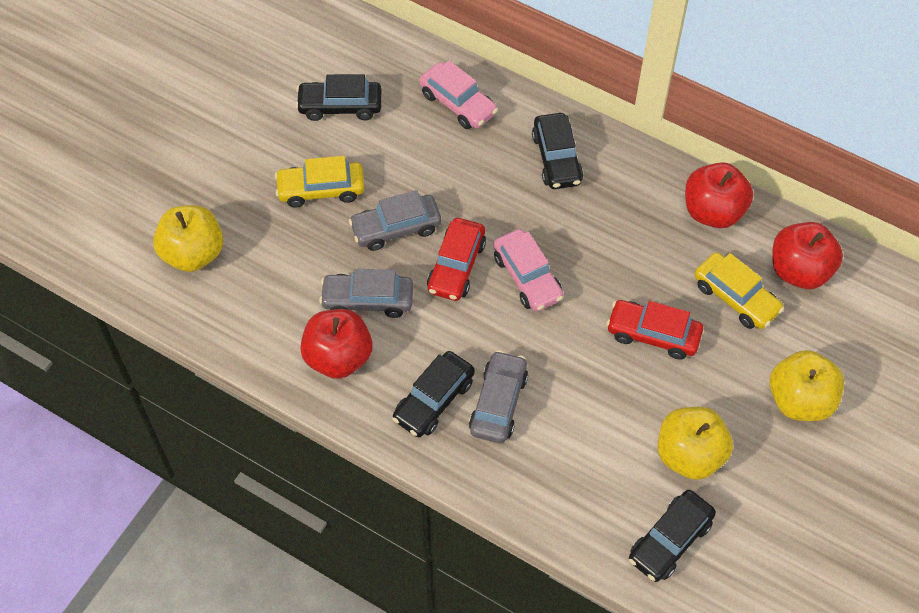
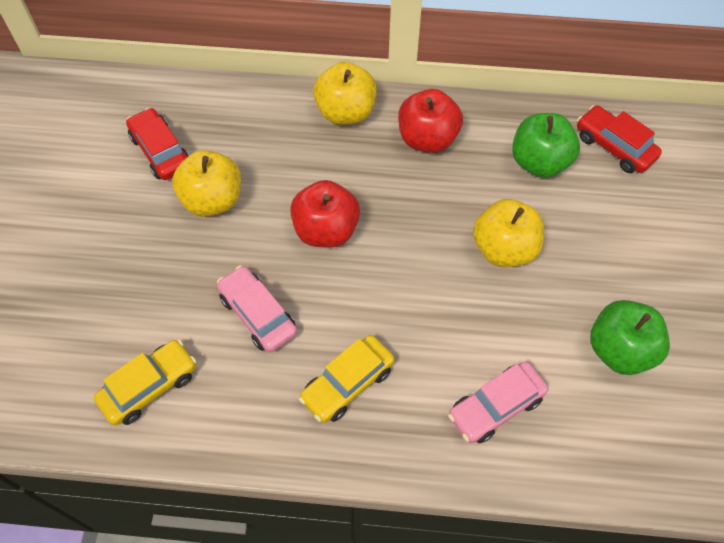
black car: 4 -> 0
green apple: 0 -> 2
grey car: 3 -> 0
red apple: 3 -> 2

